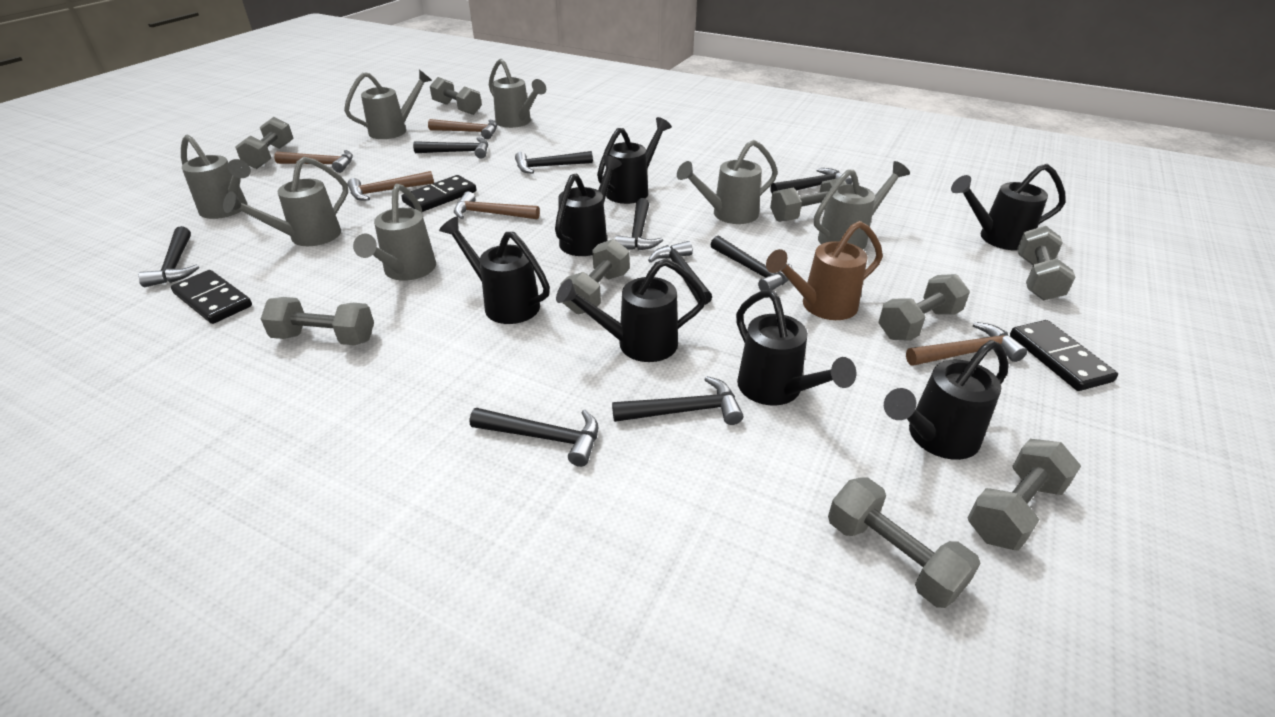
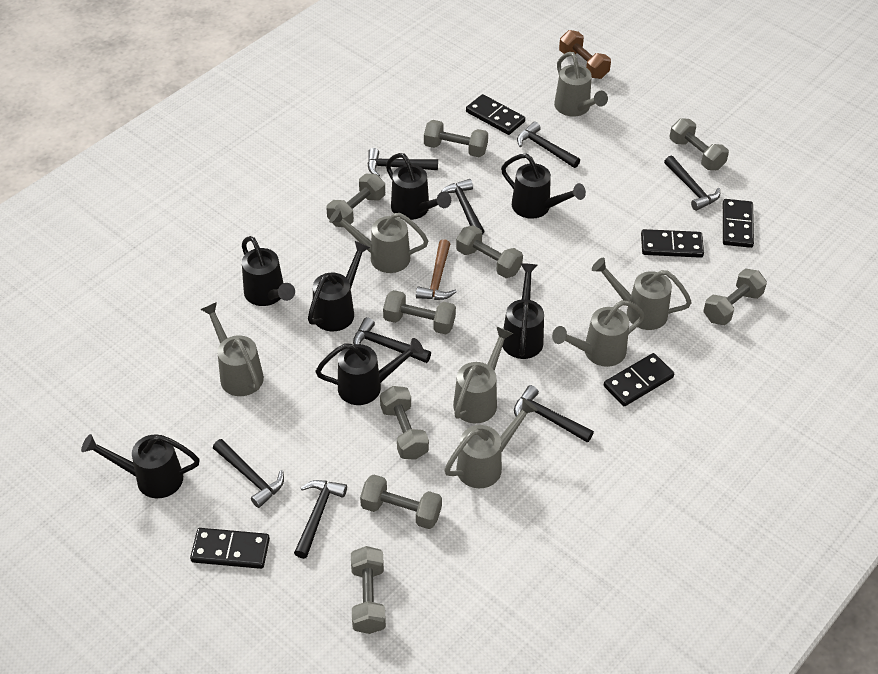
black domino: 3 -> 5
black hammer: 9 -> 8
brown dumbbell: 0 -> 1
brown hammer: 5 -> 1
brown watering can: 1 -> 0

